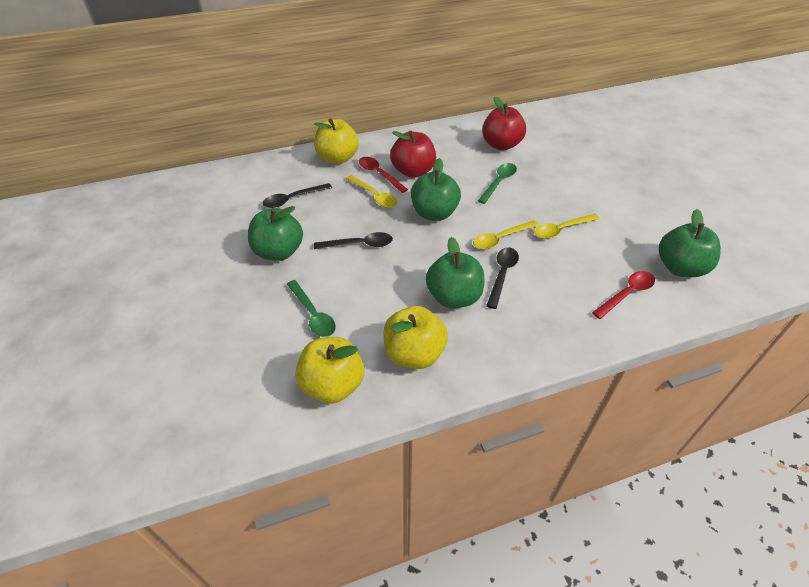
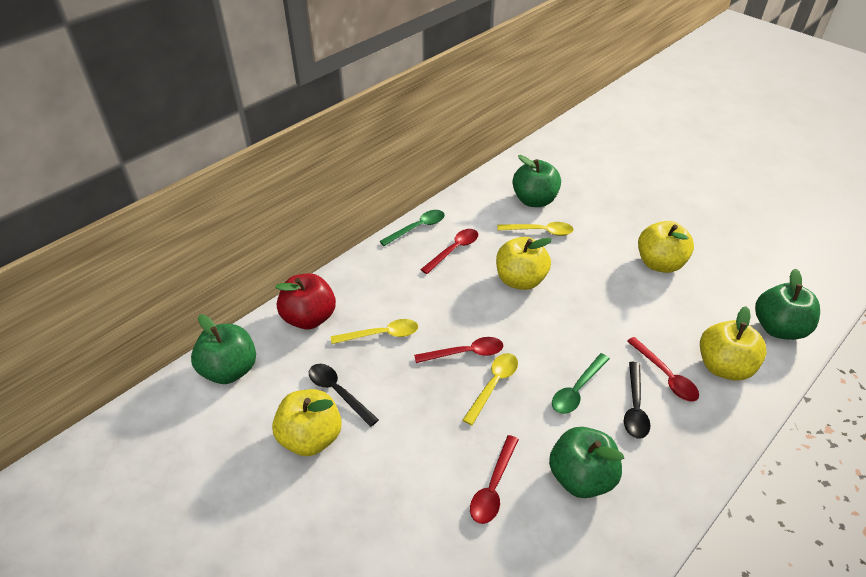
black spoon: 3 -> 2
red apple: 2 -> 1
red spoon: 2 -> 4
yellow apple: 3 -> 4

